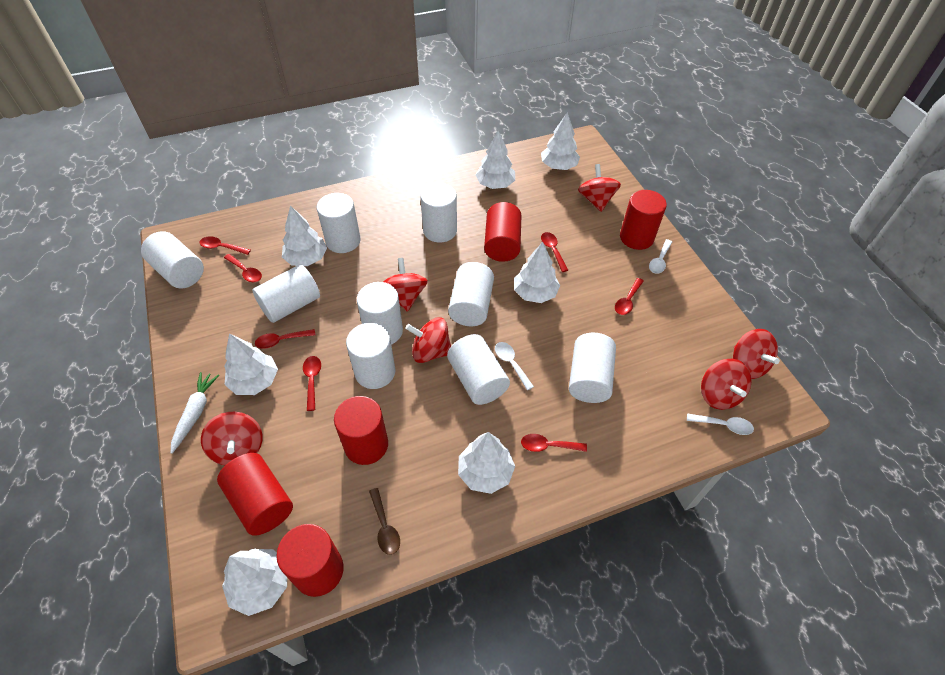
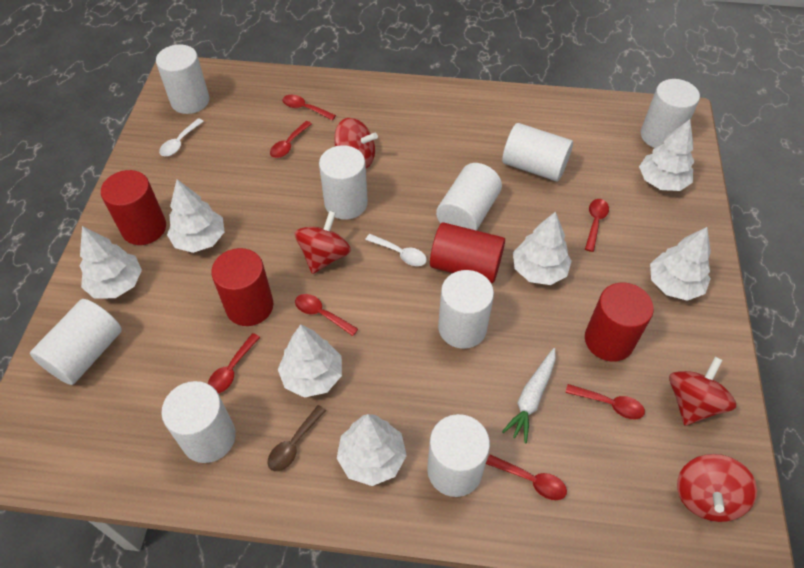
red cylinder: 5 -> 4
red spinning top: 6 -> 4
white spoon: 3 -> 2

